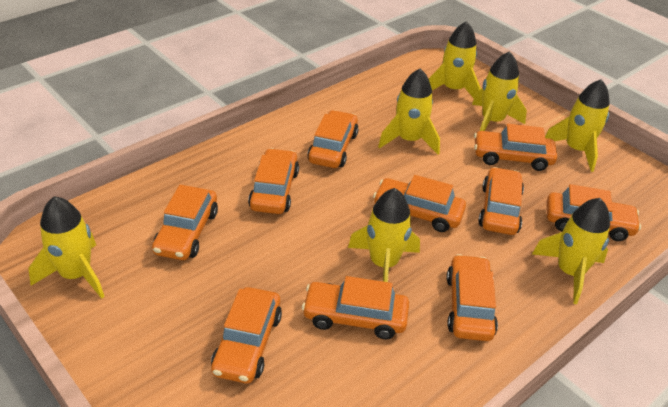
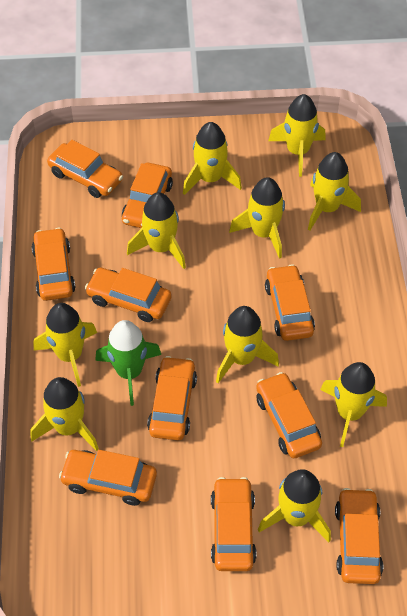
green rocket: 0 -> 1
yellow rocket: 7 -> 10

